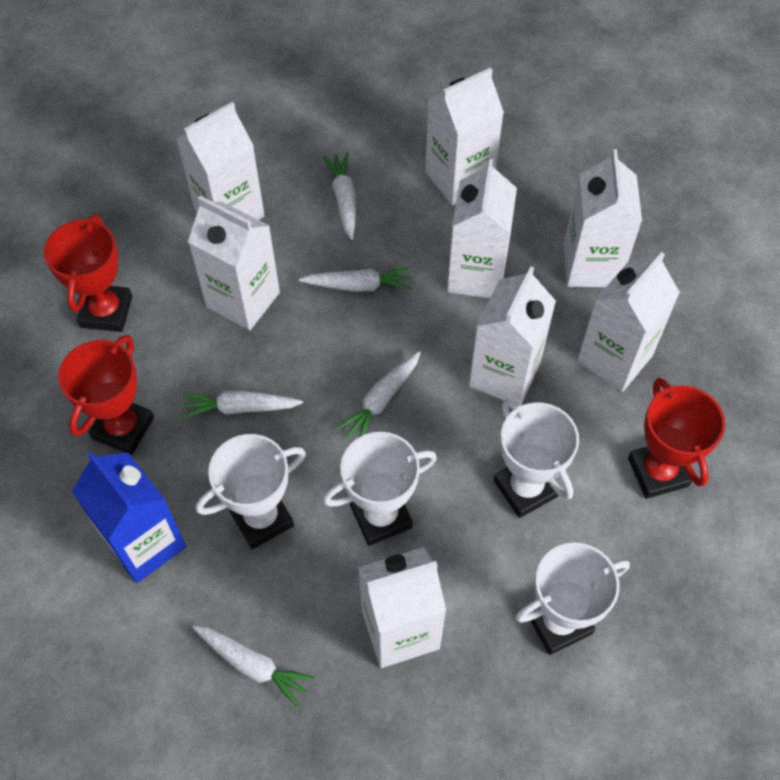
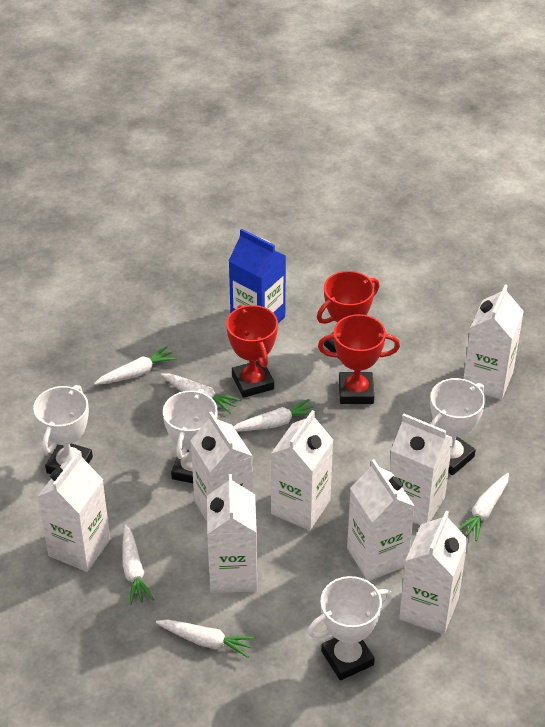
white carrot: 5 -> 6

